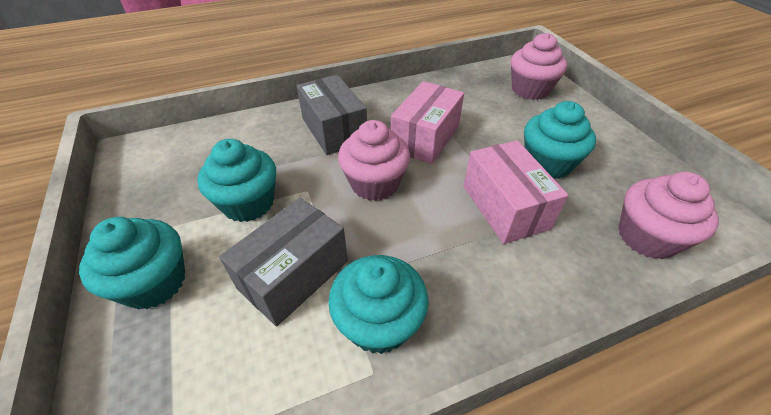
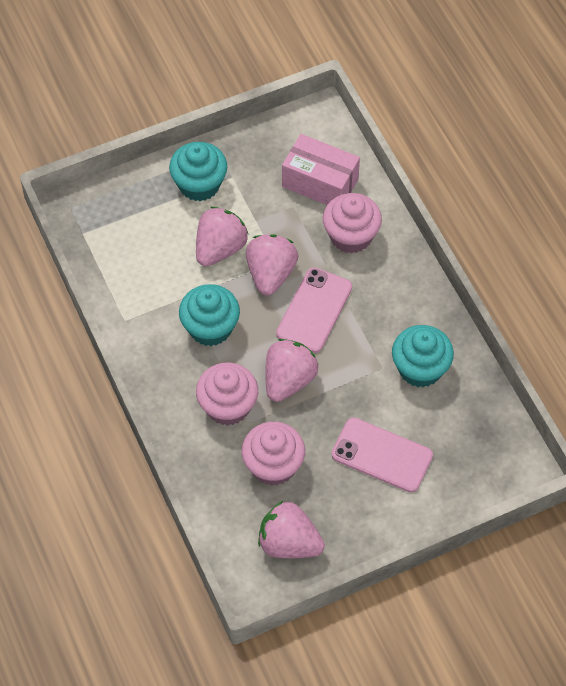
grey box: 2 -> 0
pink box: 2 -> 1
pink phone: 0 -> 2
pink strawberry: 0 -> 4
turquoise cupcake: 4 -> 3

